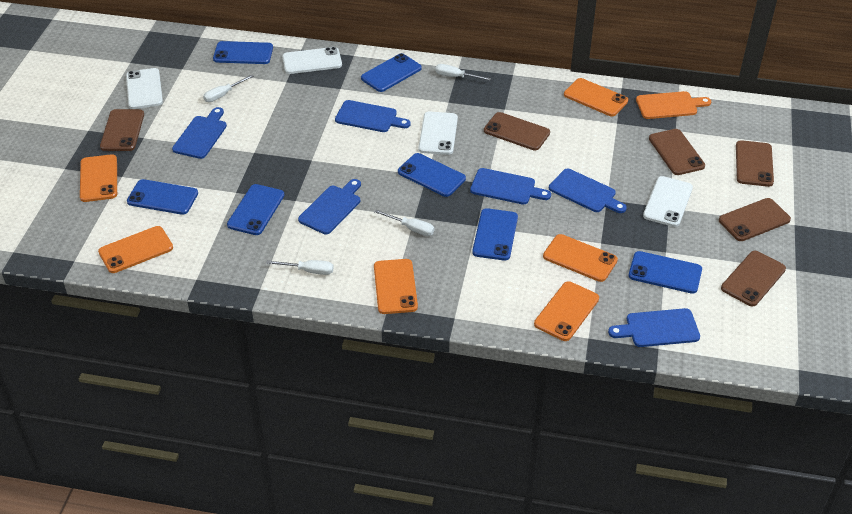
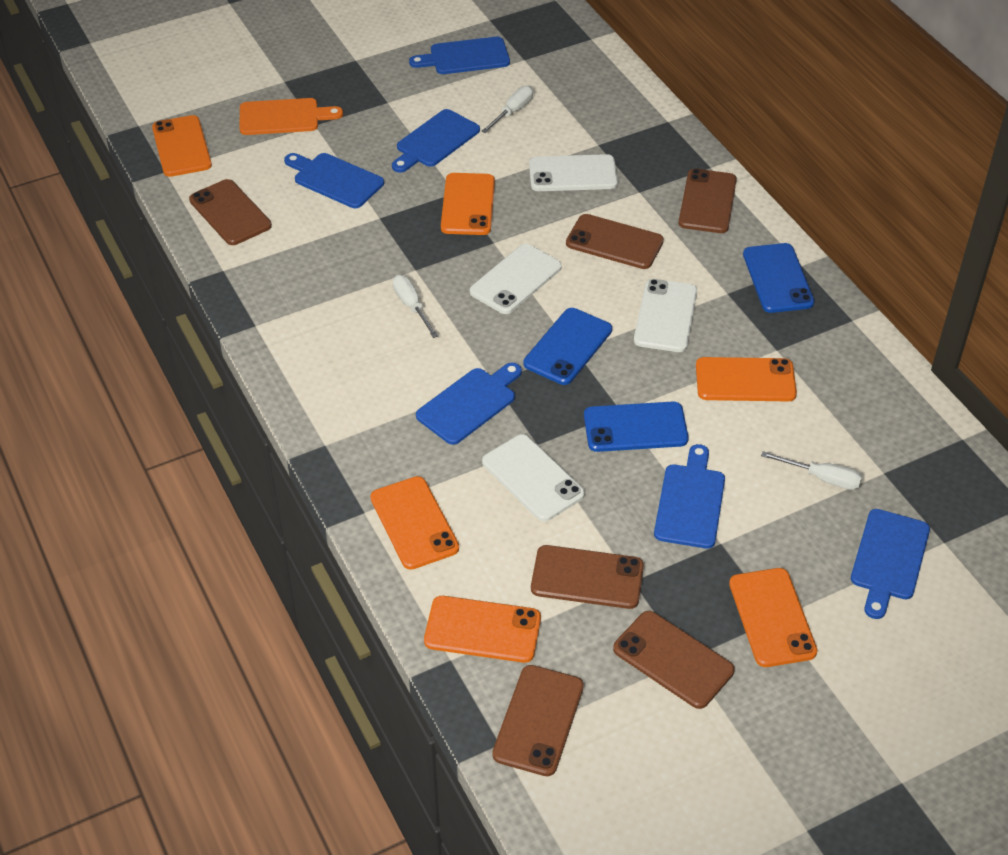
blue phone: 7 -> 3
white screwdriver: 4 -> 3

